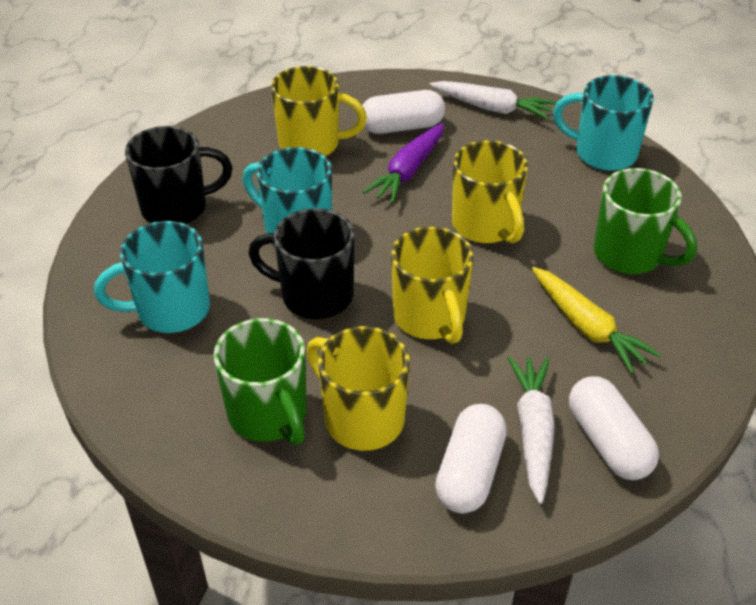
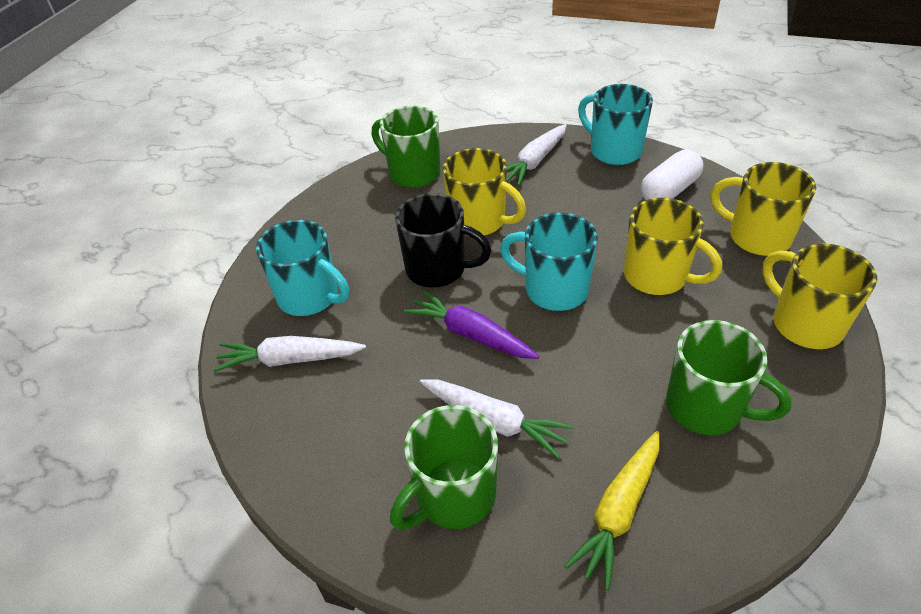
black mug: 2 -> 1
green mug: 2 -> 3
white capsule: 3 -> 1
white carrot: 2 -> 3

